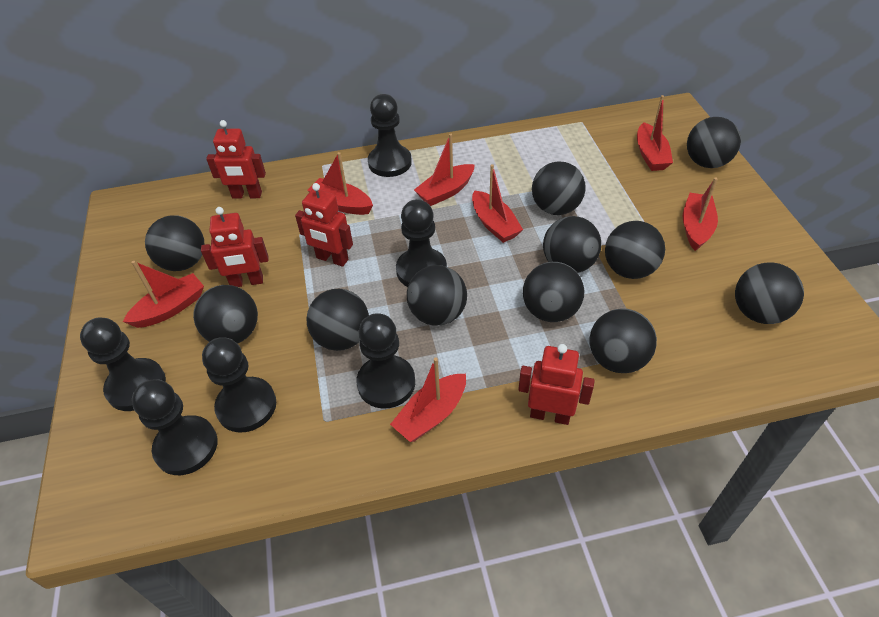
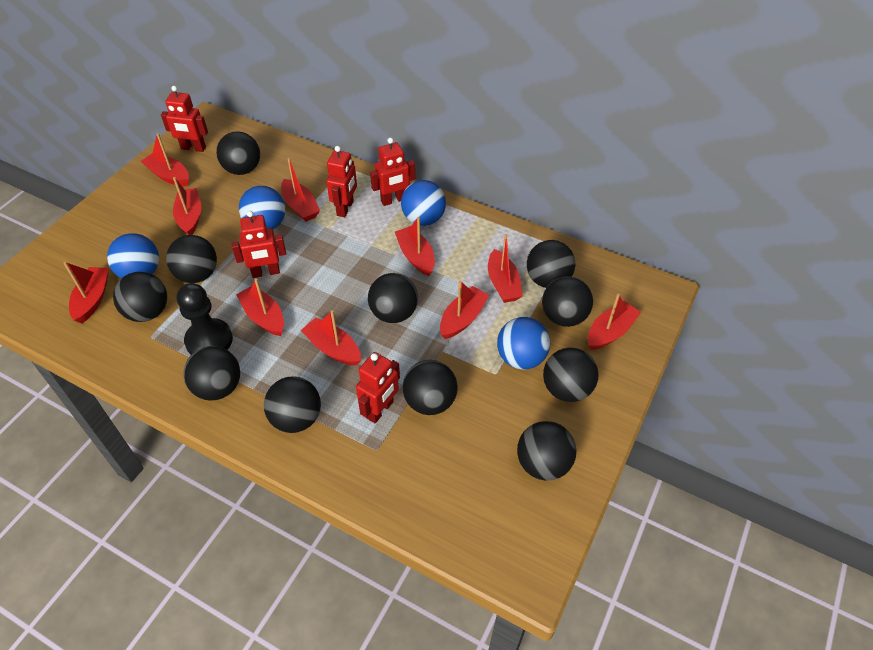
black pawn: 6 -> 1
blue ball: 0 -> 4
red boat: 7 -> 10
red robot: 4 -> 5

